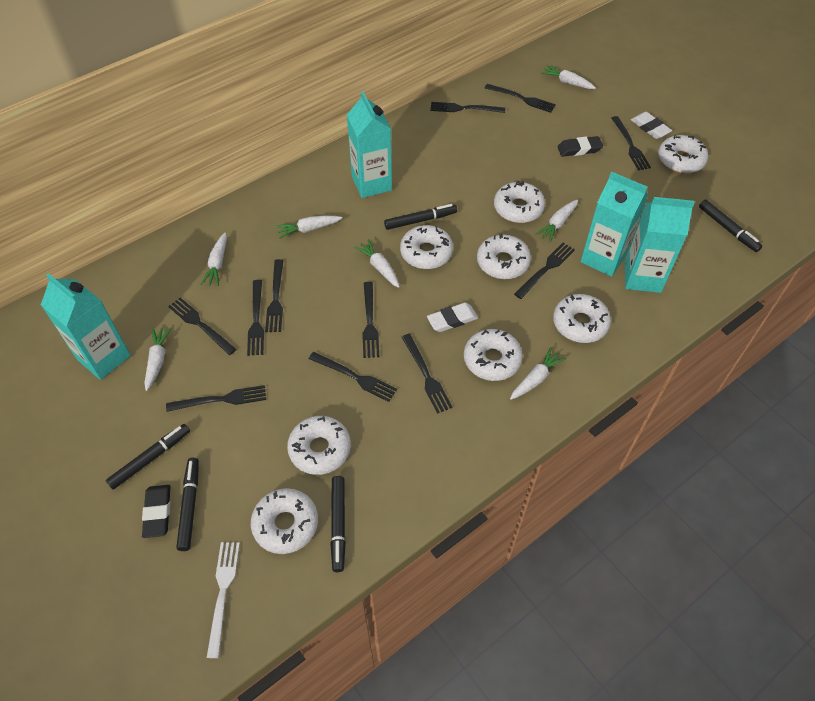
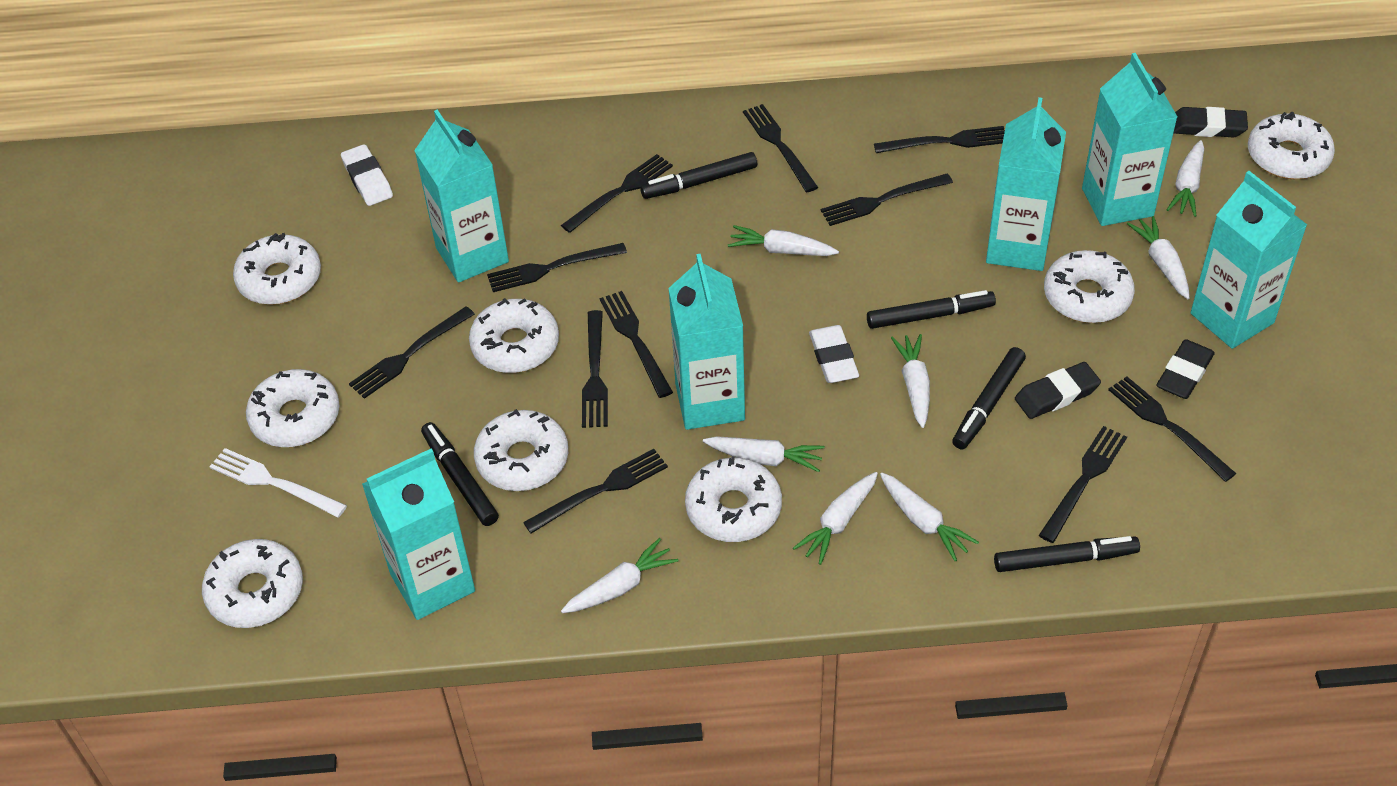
black eraser: 2 -> 3
turquoise carton: 4 -> 6
white carrot: 7 -> 8

